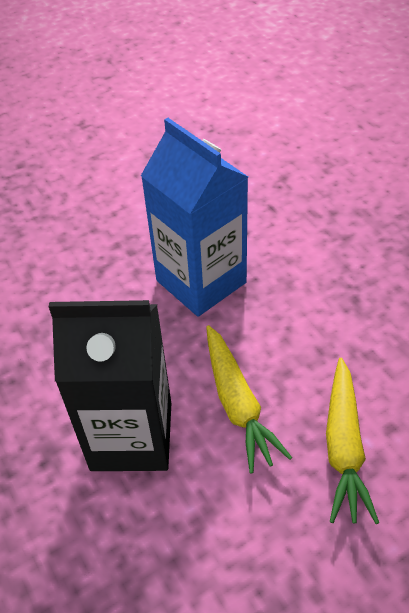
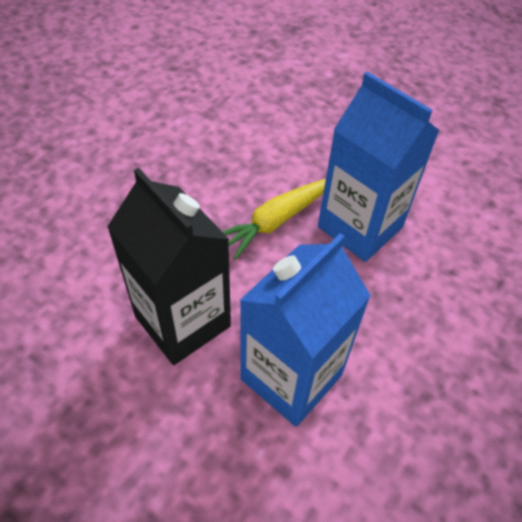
blue carton: 1 -> 2
yellow carrot: 2 -> 1

